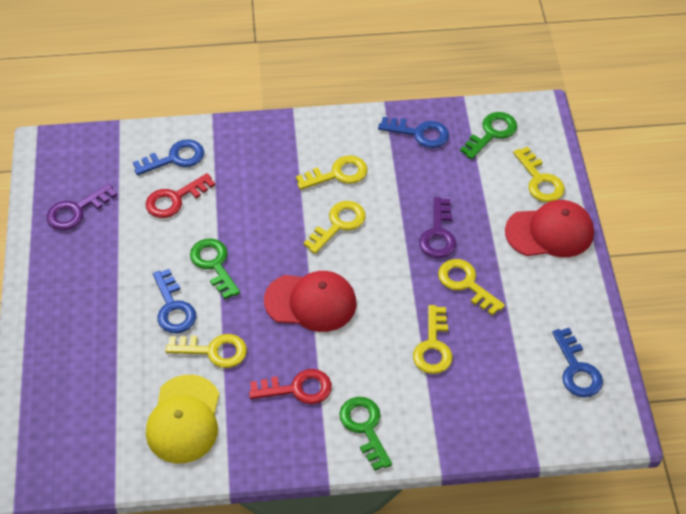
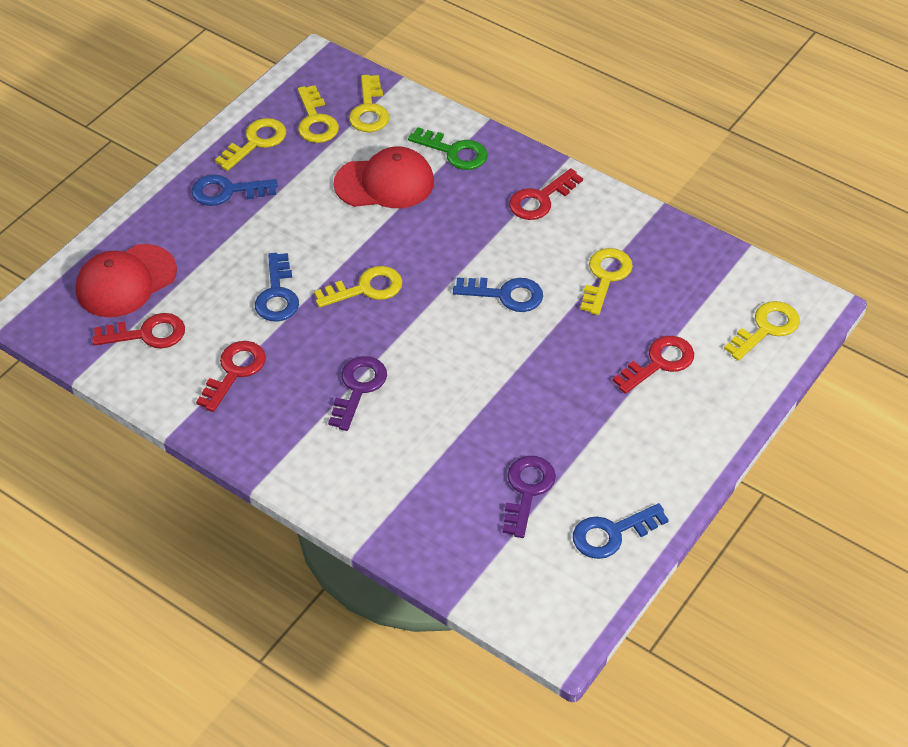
green key: 3 -> 1
red key: 2 -> 4
yellow cap: 1 -> 0

